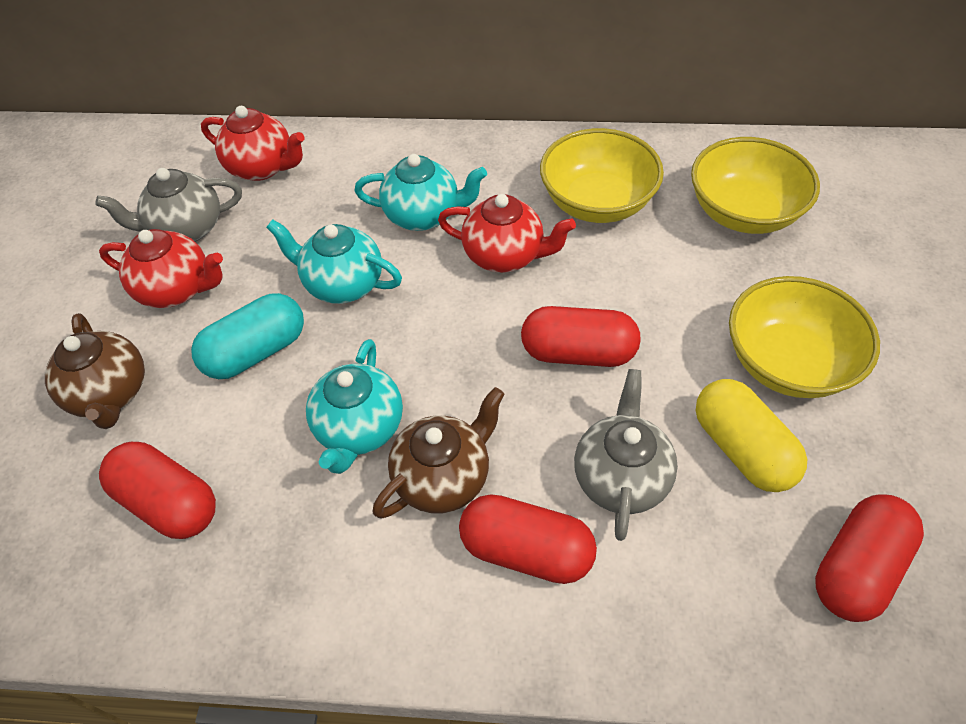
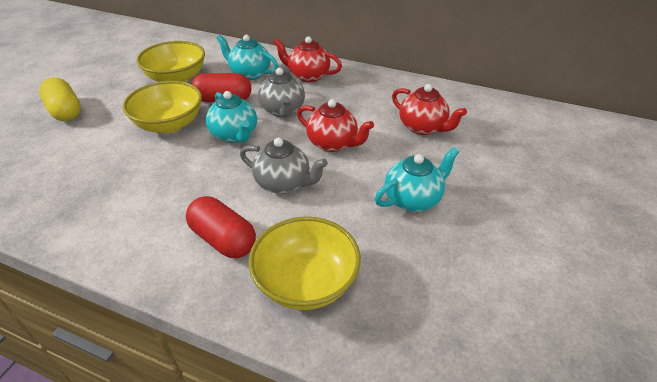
brown teapot: 2 -> 0
red capsule: 4 -> 2
turquoise capsule: 1 -> 0

